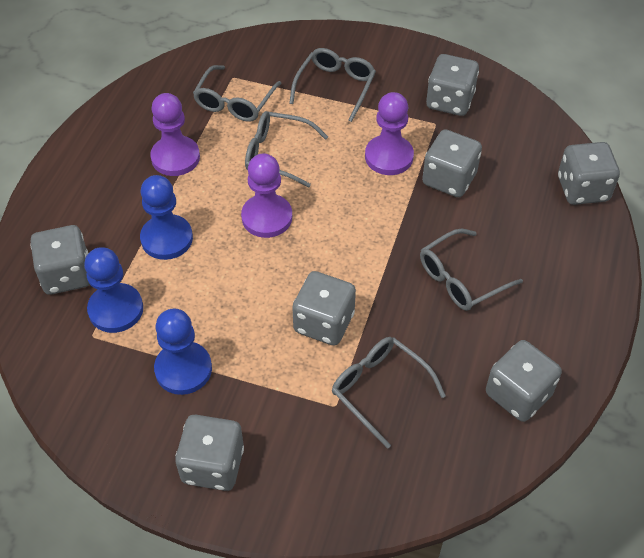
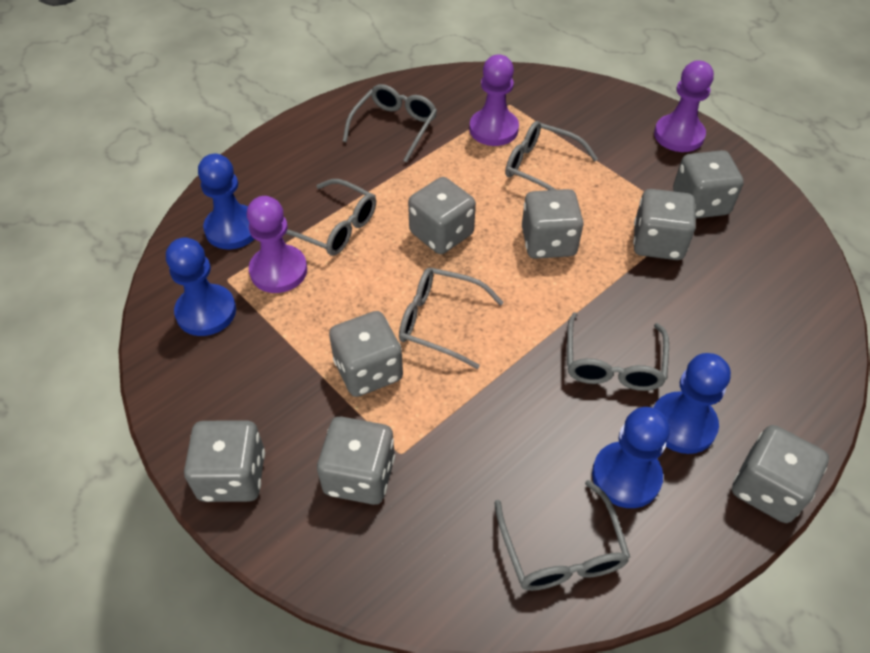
blue pawn: 3 -> 4
grey dice: 7 -> 8
grey glasses: 5 -> 6

